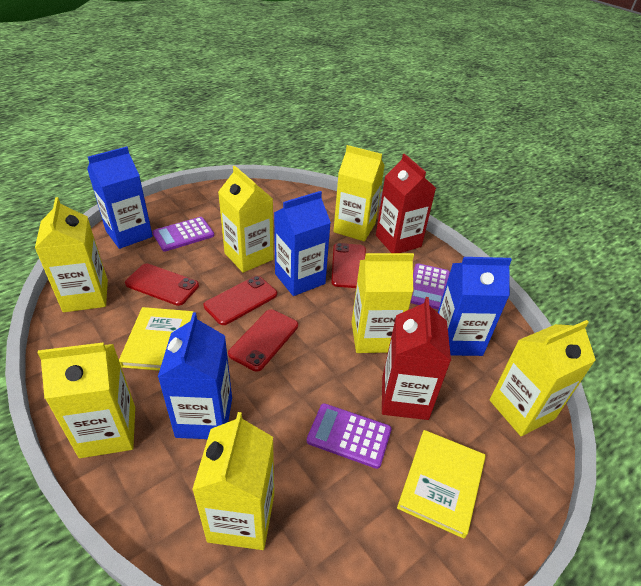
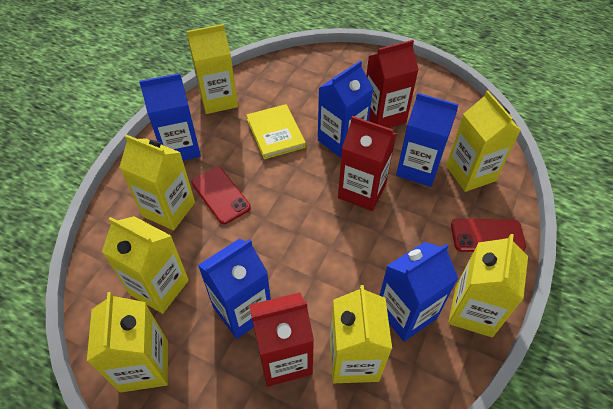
blue carton: 4 -> 5
purple calculator: 3 -> 0
red carton: 2 -> 3
red phone: 4 -> 2
yellow book: 2 -> 1

